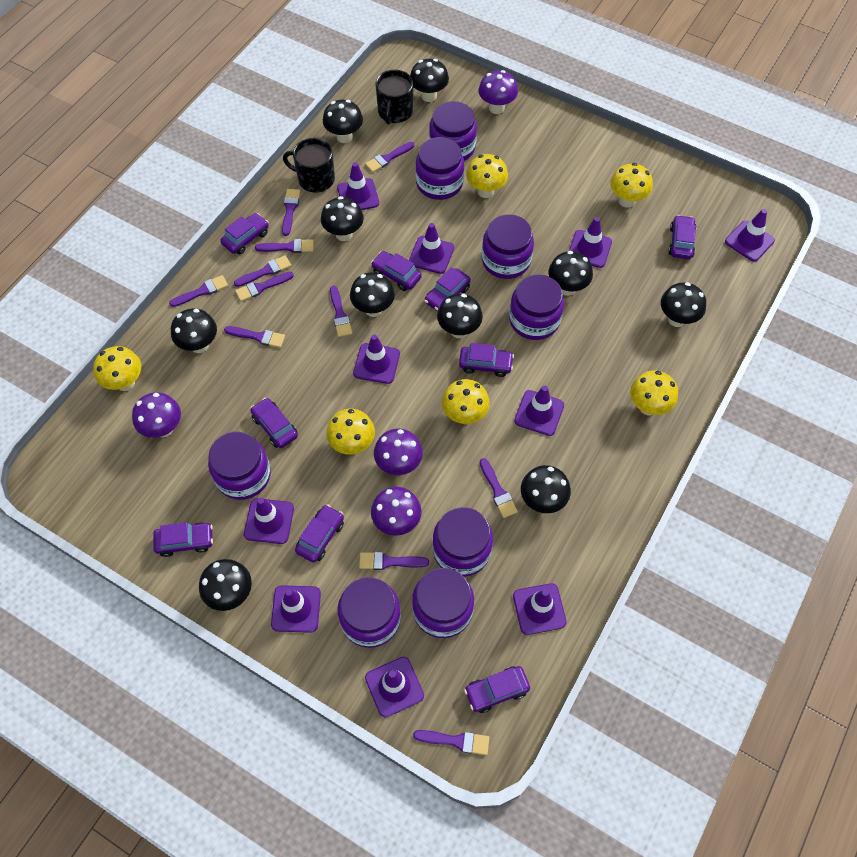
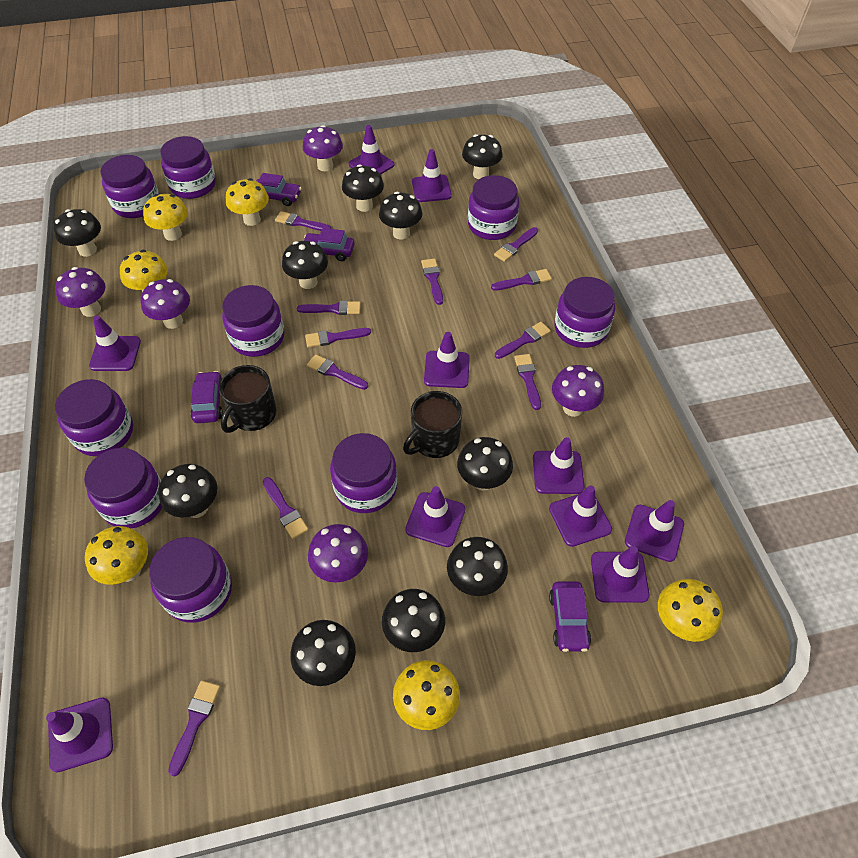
purple car: 9 -> 4
purple jar: 8 -> 9
purple mushroom: 4 -> 5

